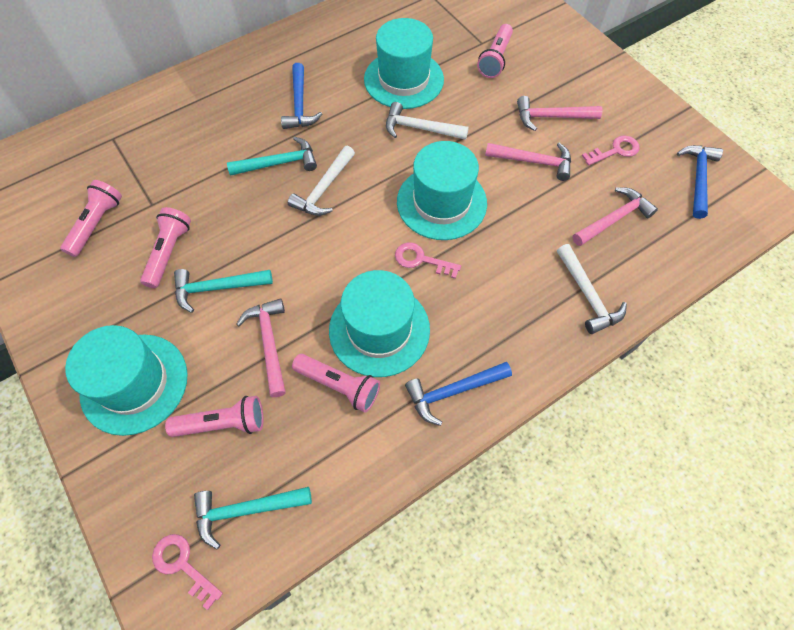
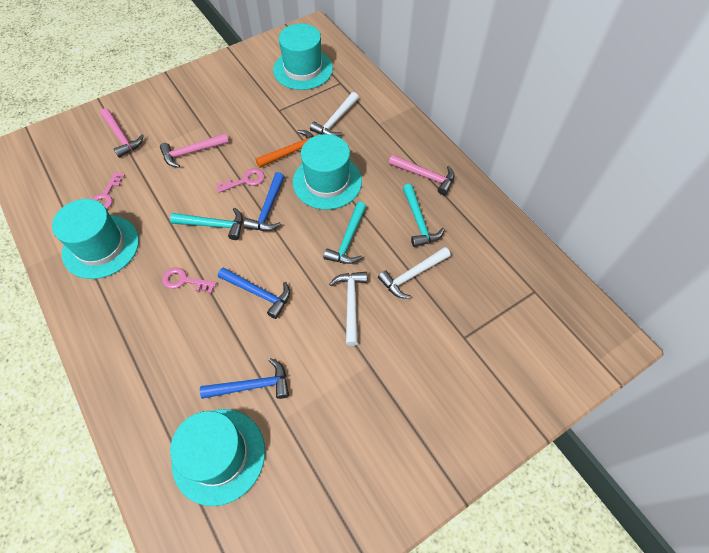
orange hammer: 0 -> 1
pink flashlight: 5 -> 0
pink hammer: 4 -> 3

